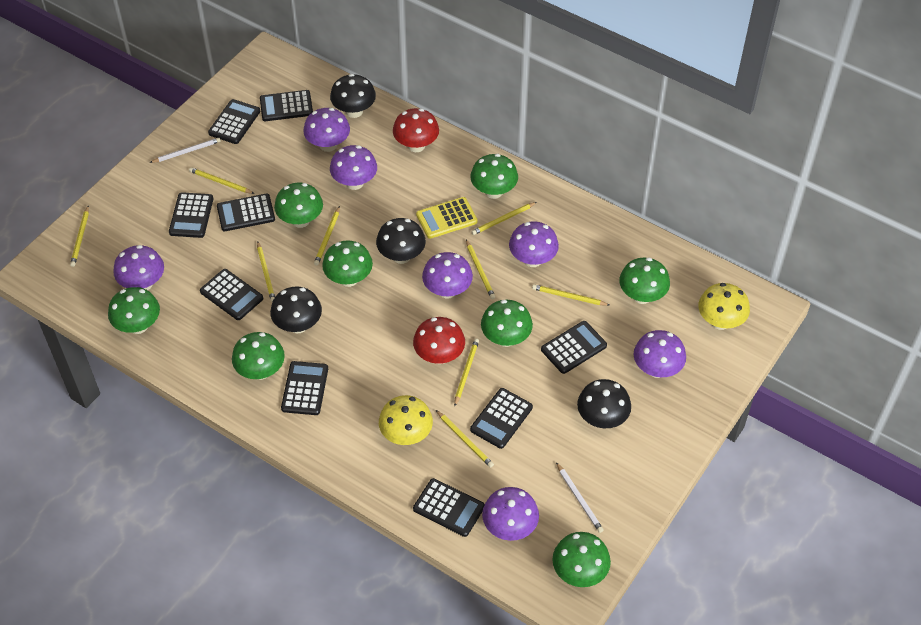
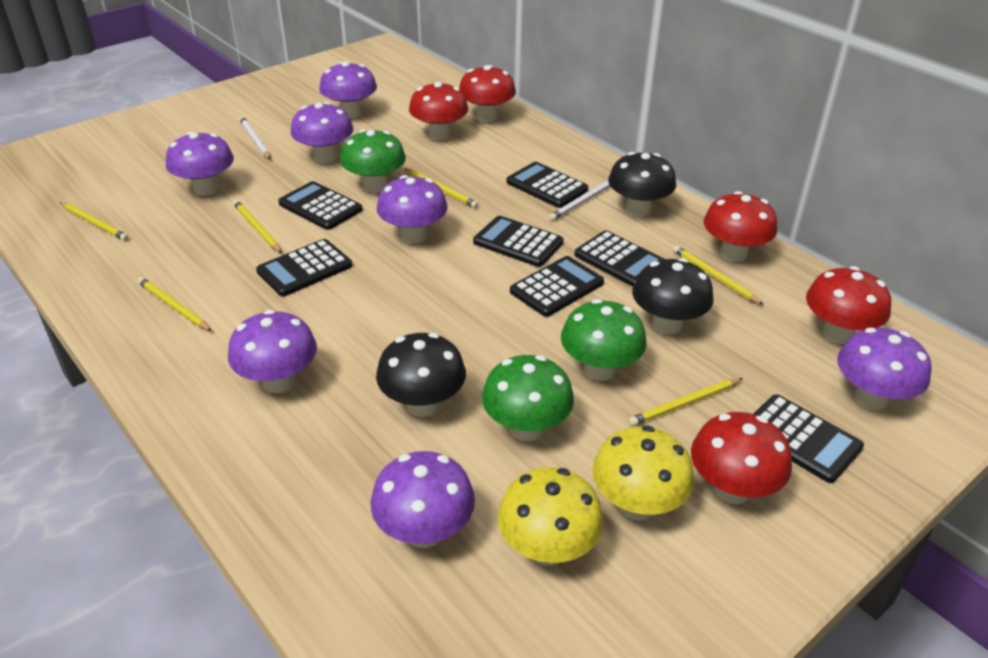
black calculator: 9 -> 7
black mushroom: 4 -> 3
green mushroom: 8 -> 3
red mushroom: 2 -> 5
yellow calculator: 1 -> 0
yellow pencil: 9 -> 6

